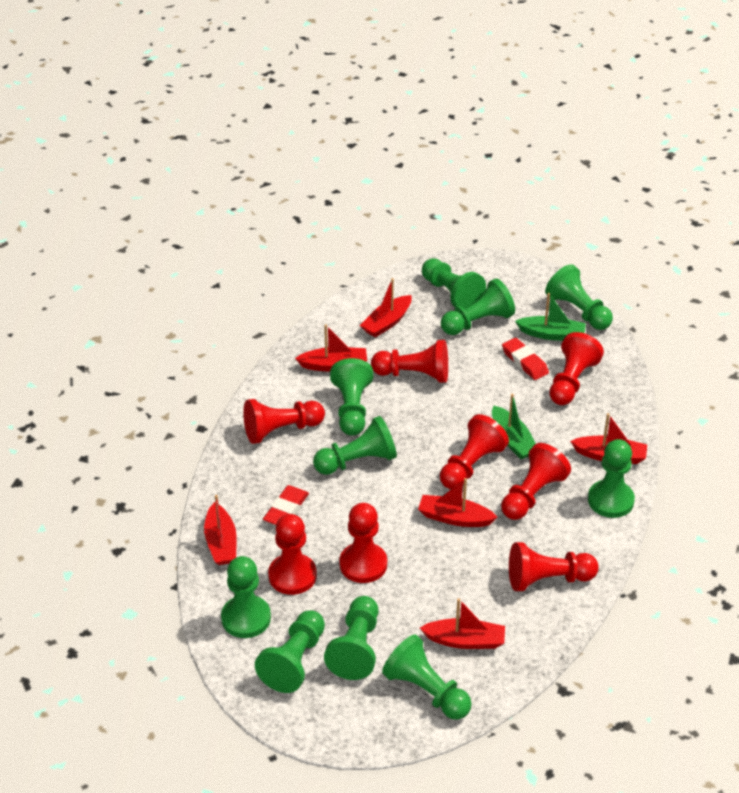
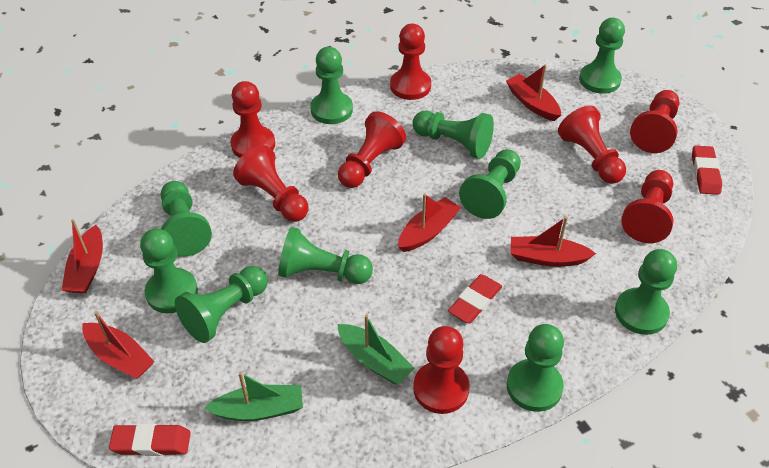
red boat: 6 -> 5
red eraser: 2 -> 3

